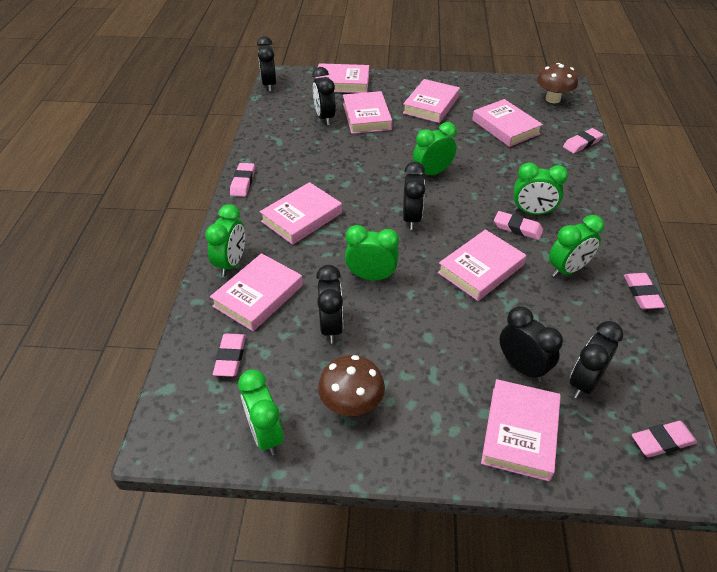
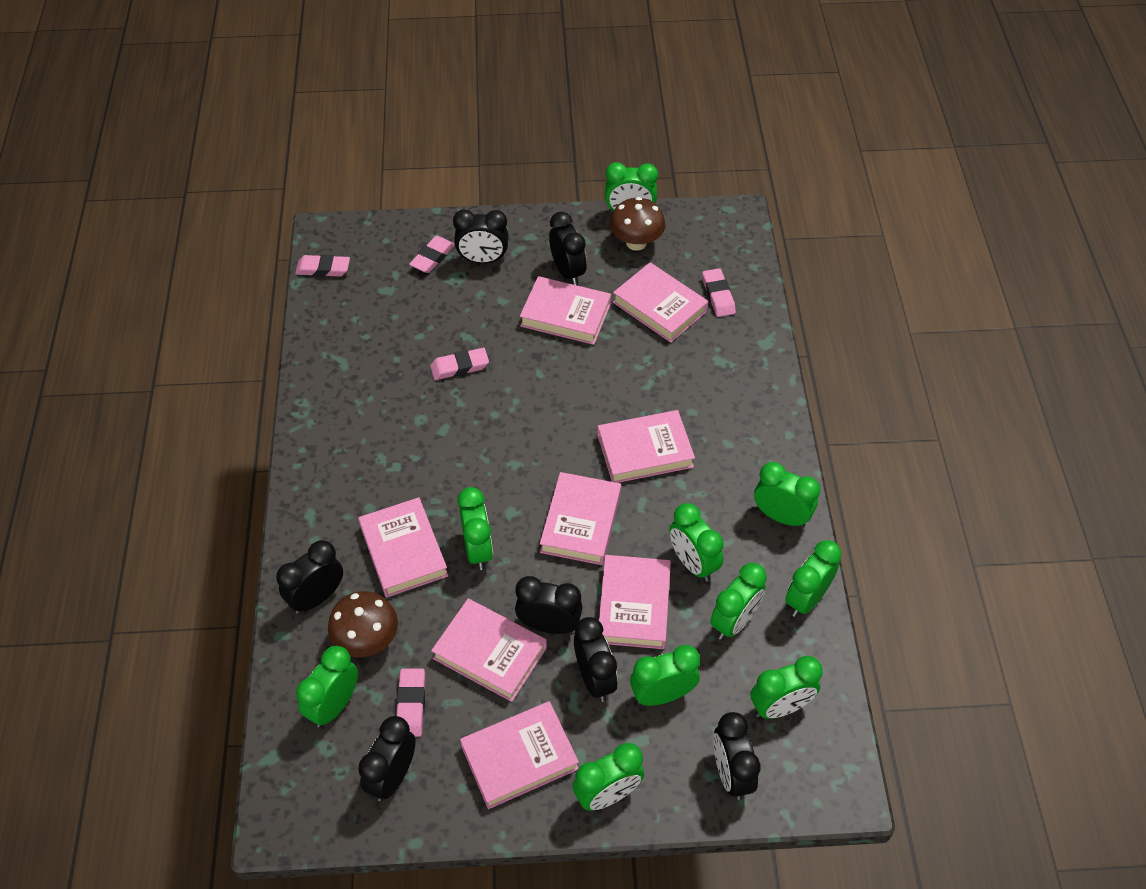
black clock: 6 -> 7
green clock: 6 -> 10
pink eraser: 6 -> 5

